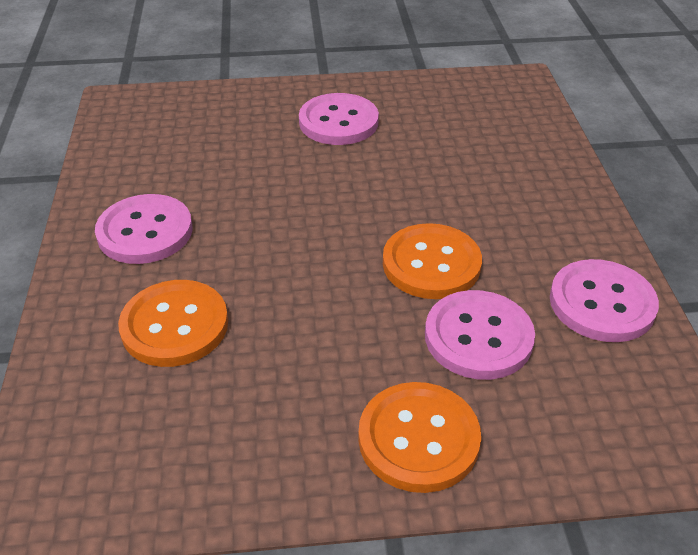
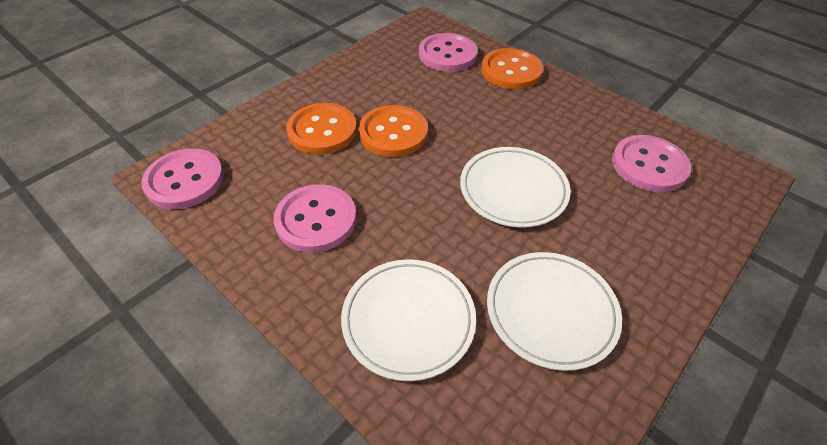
white plate: 0 -> 3

